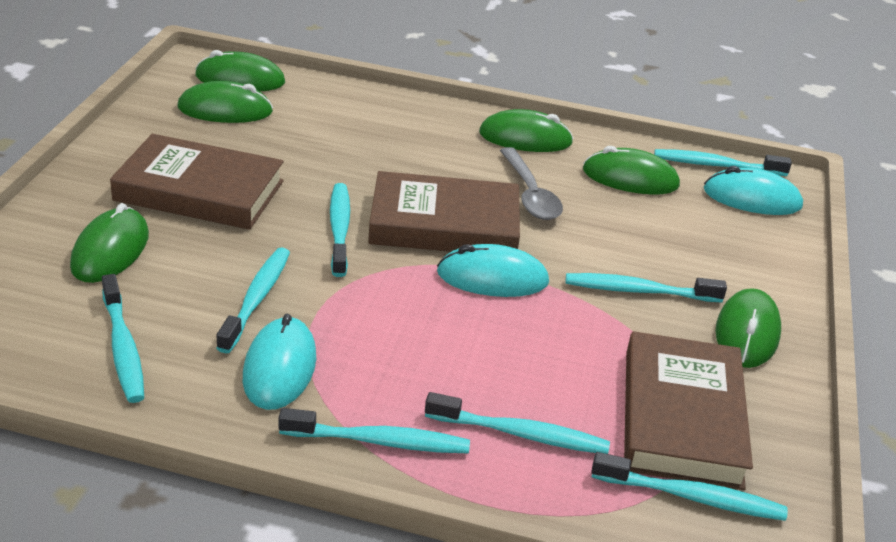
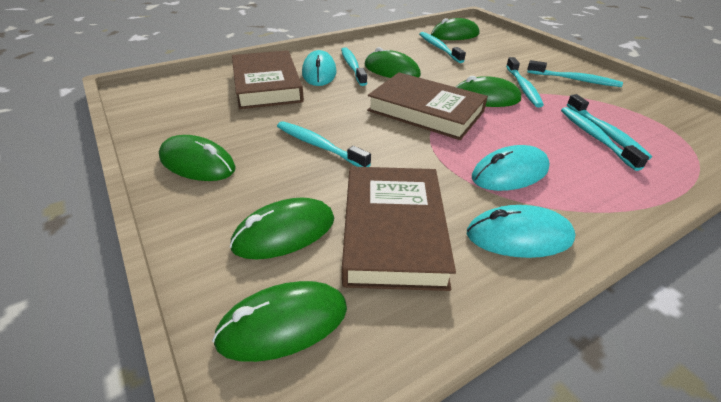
grey spoon: 1 -> 0
turquoise toothbrush: 8 -> 7

